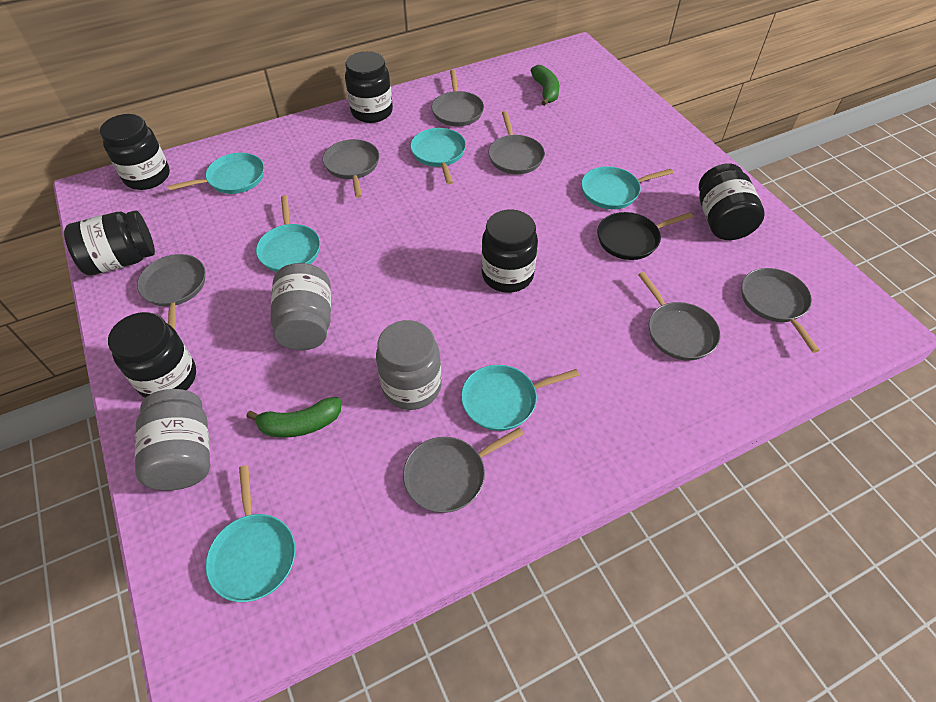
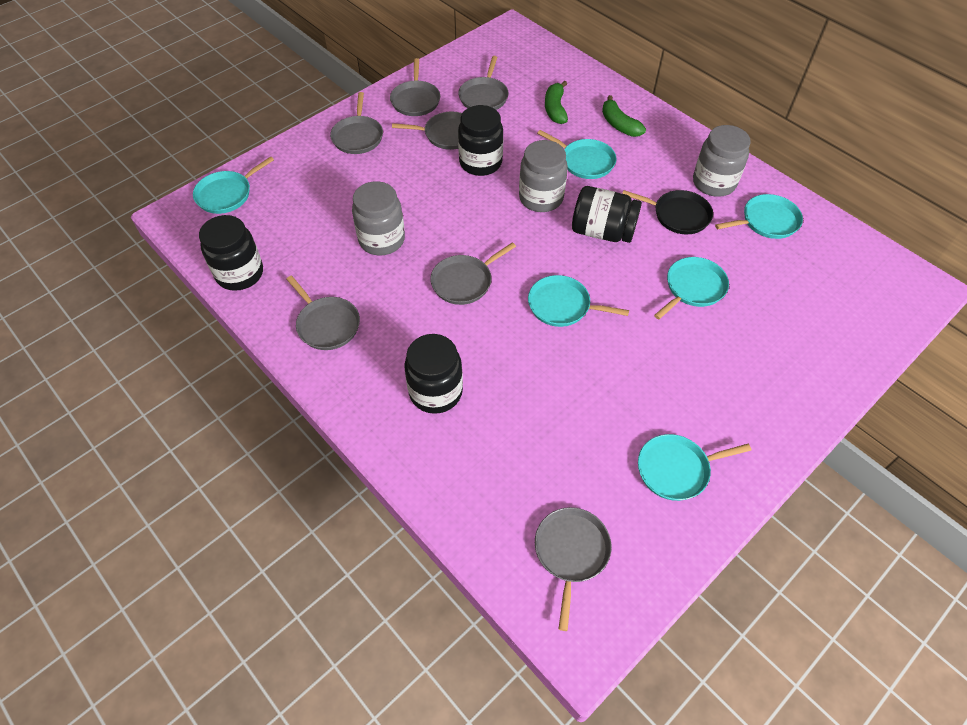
black jar: 6 -> 4

